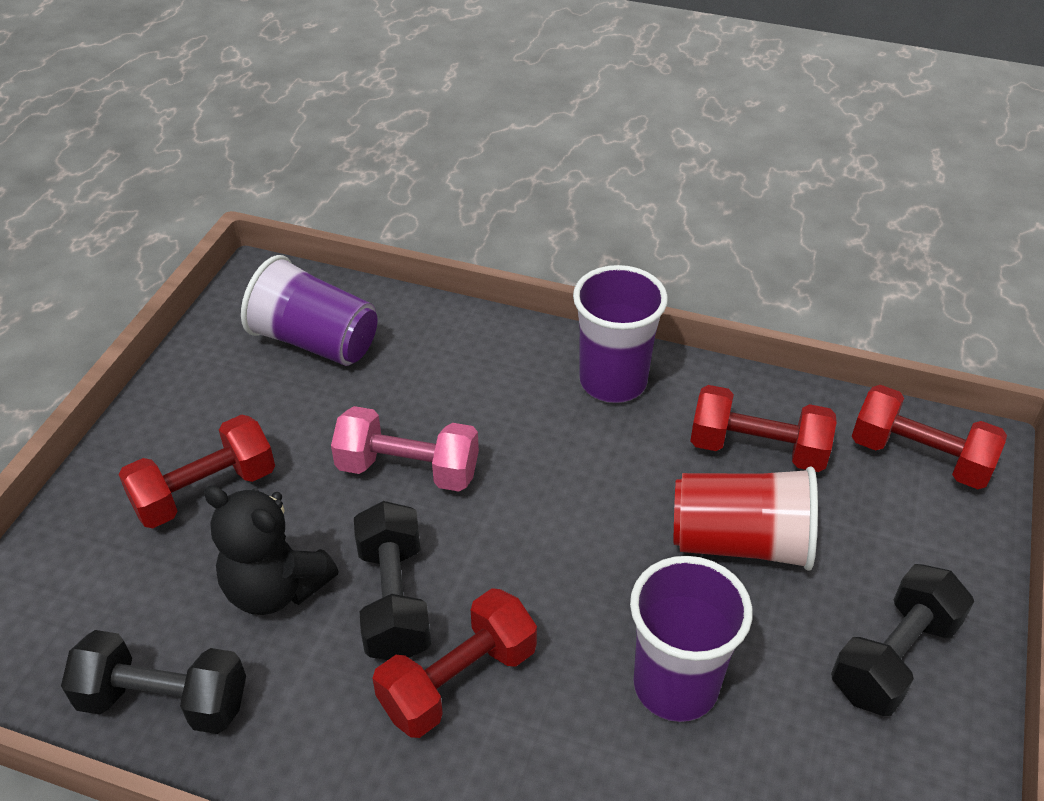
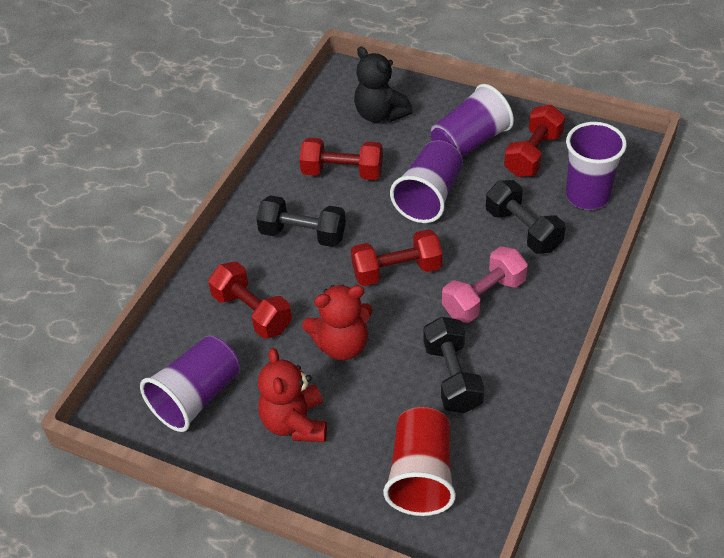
purple cup: 3 -> 4
red teddy bear: 0 -> 2

